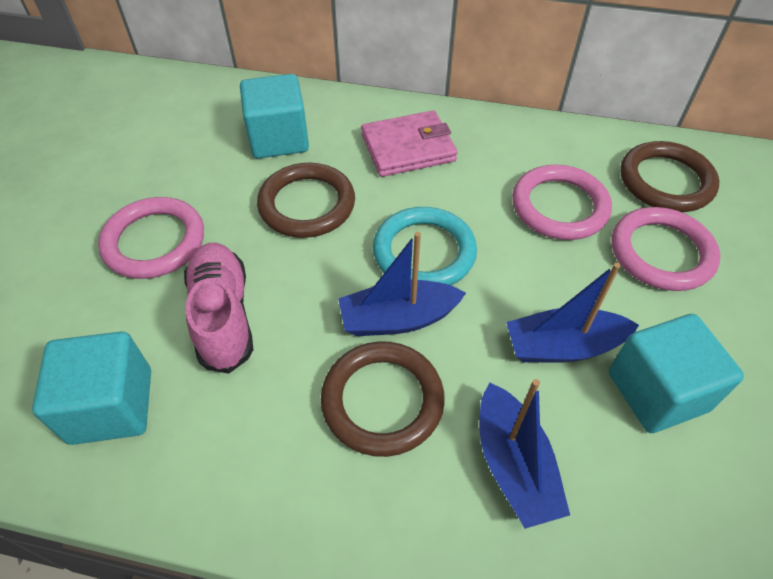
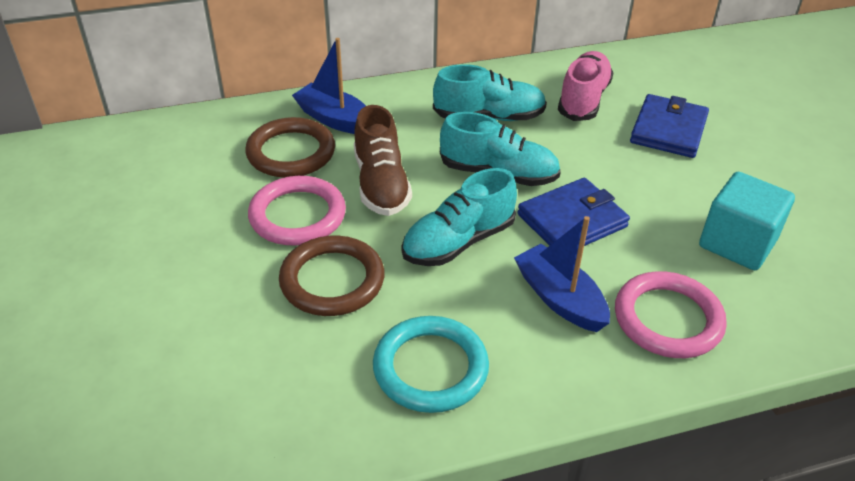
blue boat: 3 -> 2
blue wallet: 0 -> 2
brown ring: 3 -> 2
brown shoe: 0 -> 1
pink ring: 3 -> 2
pink wallet: 1 -> 0
turquoise cube: 3 -> 1
turquoise shoe: 0 -> 3

